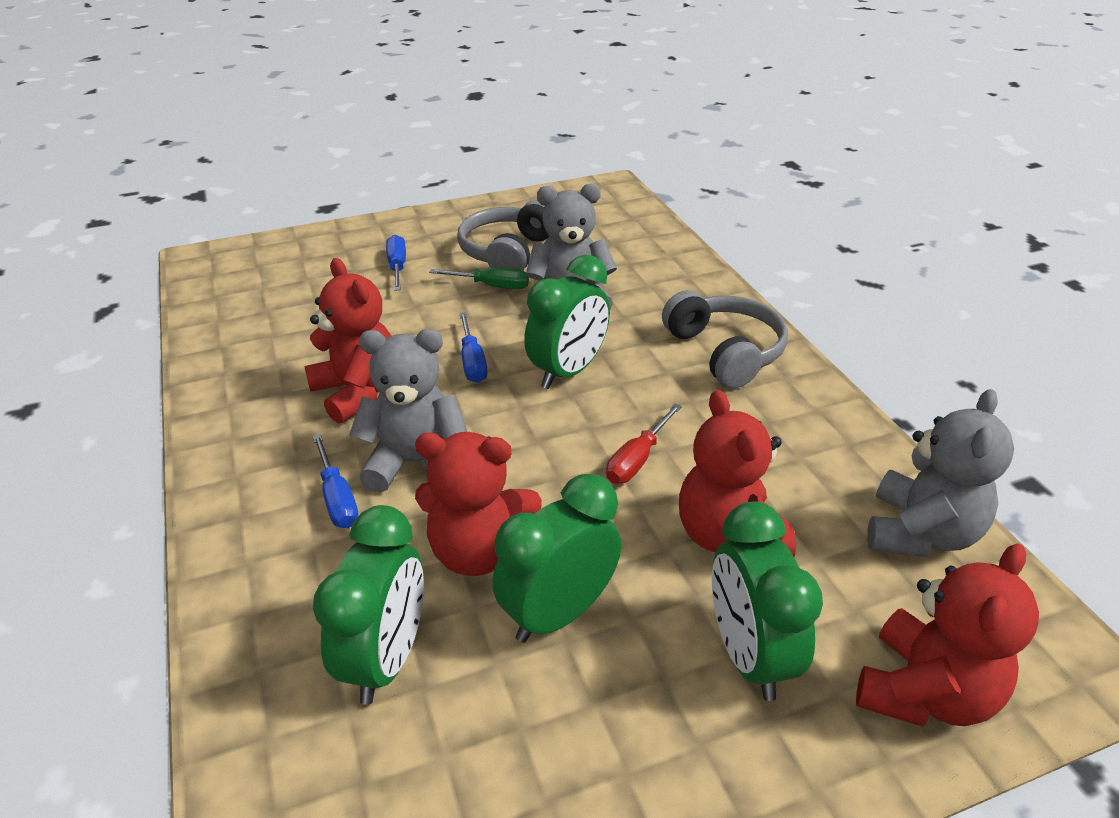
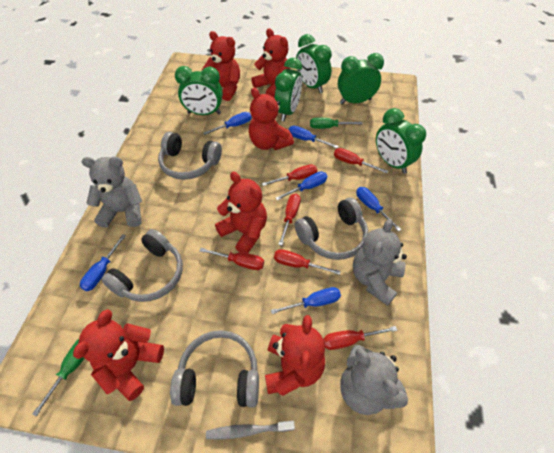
blue screwdriver: 3 -> 6
green clock: 4 -> 5
green screwdriver: 1 -> 2
grey headphones: 2 -> 4
grey toothbrush: 0 -> 1
red screwdriver: 1 -> 6
red teddy bear: 4 -> 6

